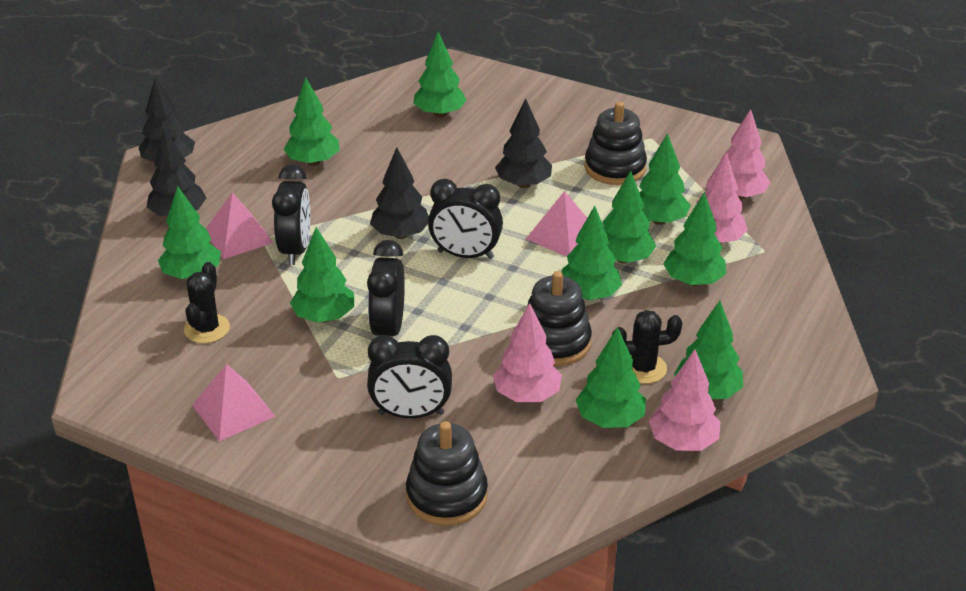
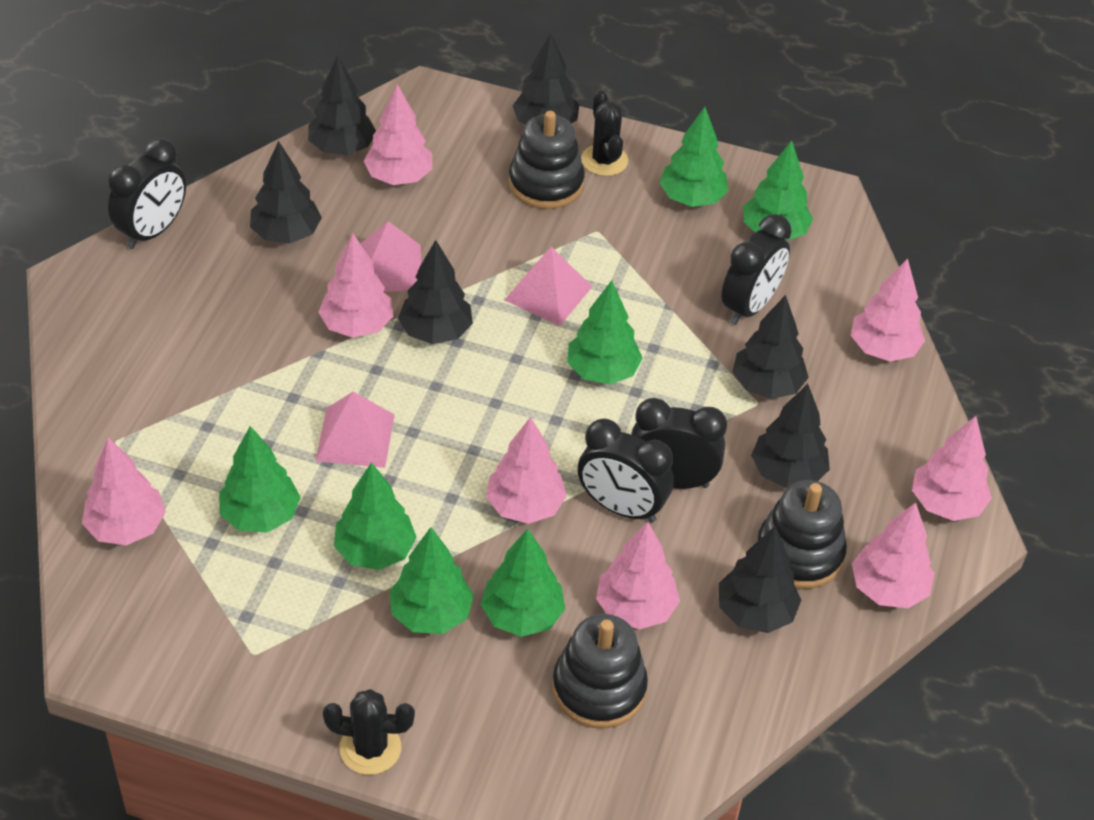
black tree: 4 -> 7
green tree: 10 -> 7
pink tree: 4 -> 8

